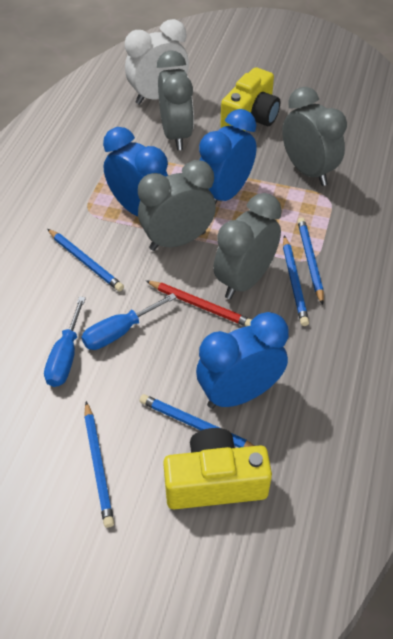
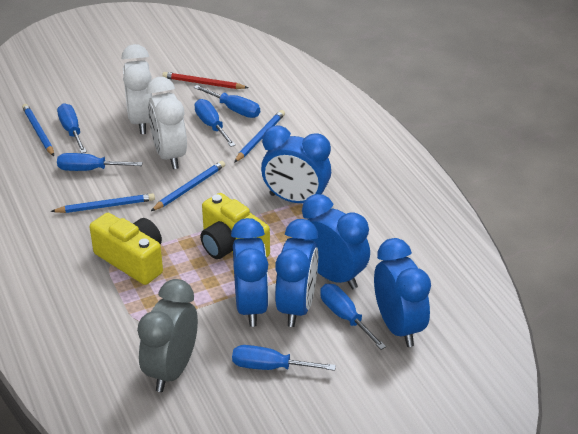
blue clock: 3 -> 5
blue pencil: 5 -> 4
blue screwdriver: 2 -> 6
grey clock: 4 -> 1
white clock: 1 -> 2

